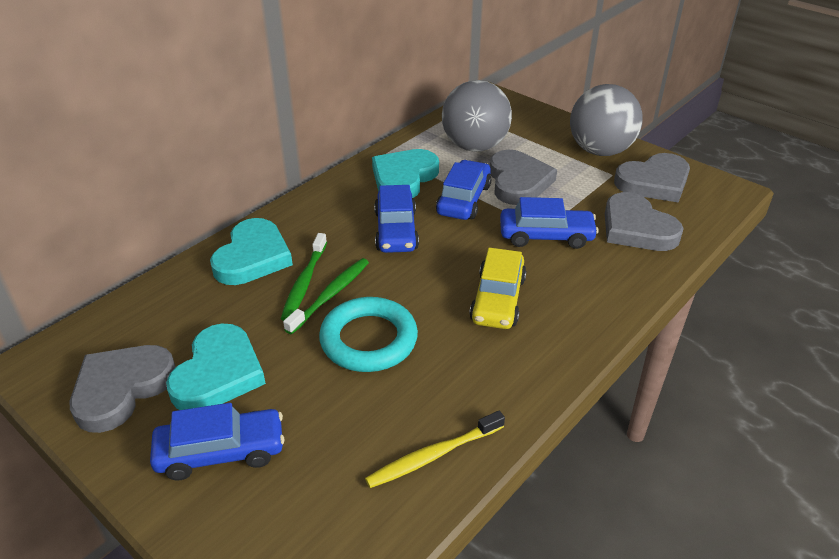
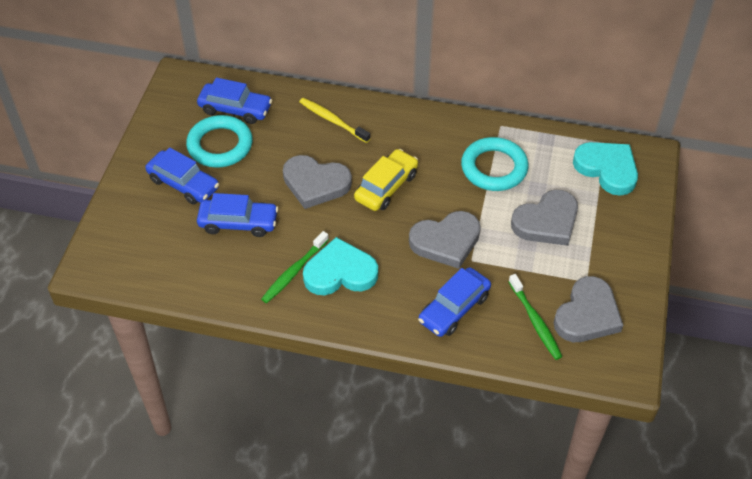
grey ball: 2 -> 0
turquoise heart: 3 -> 2
turquoise ring: 1 -> 2

